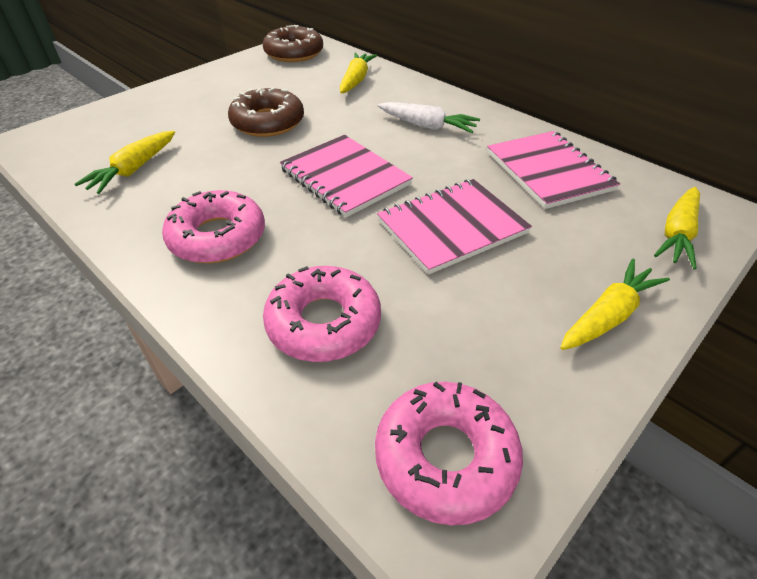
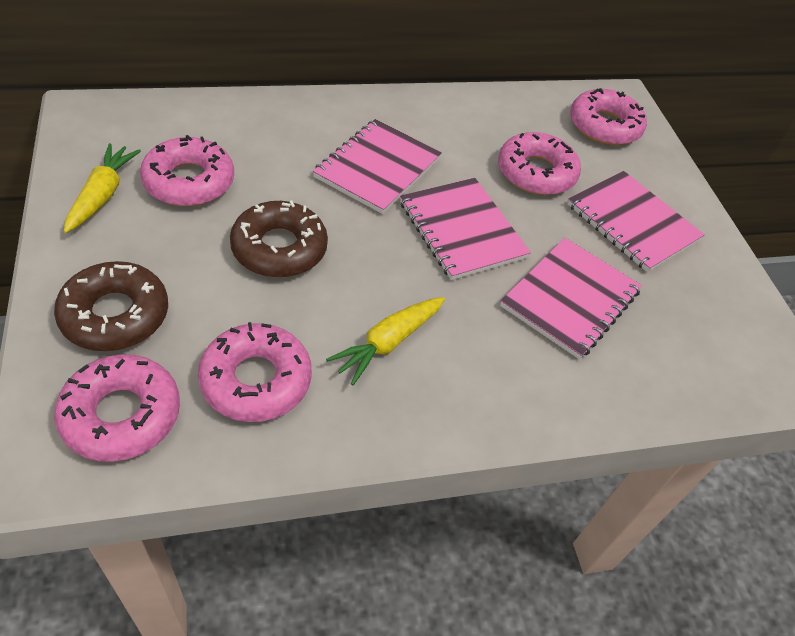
pink donut: 3 -> 5
pink notebook: 3 -> 4
white carrot: 1 -> 0
yellow carrot: 4 -> 2

